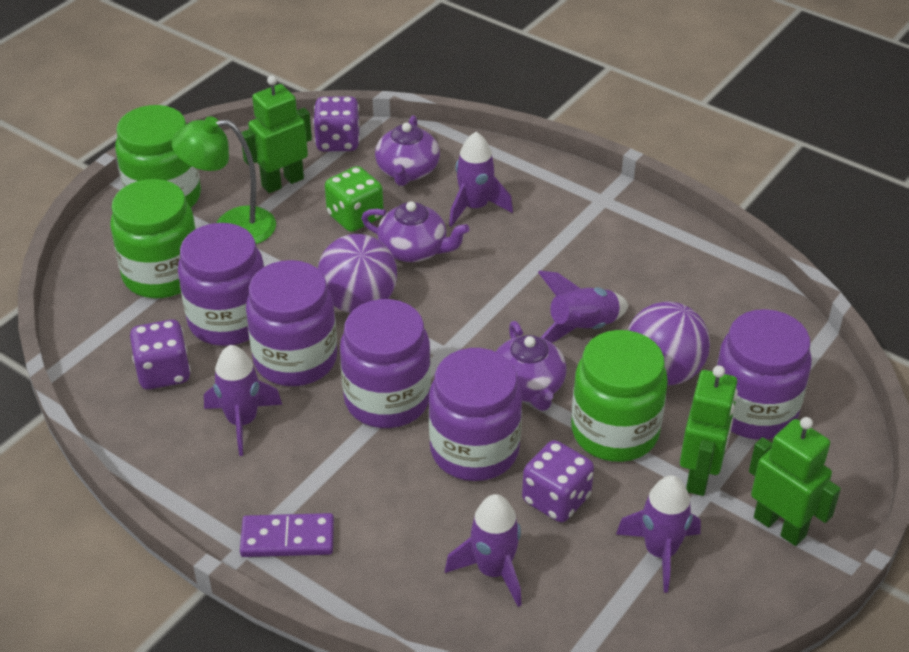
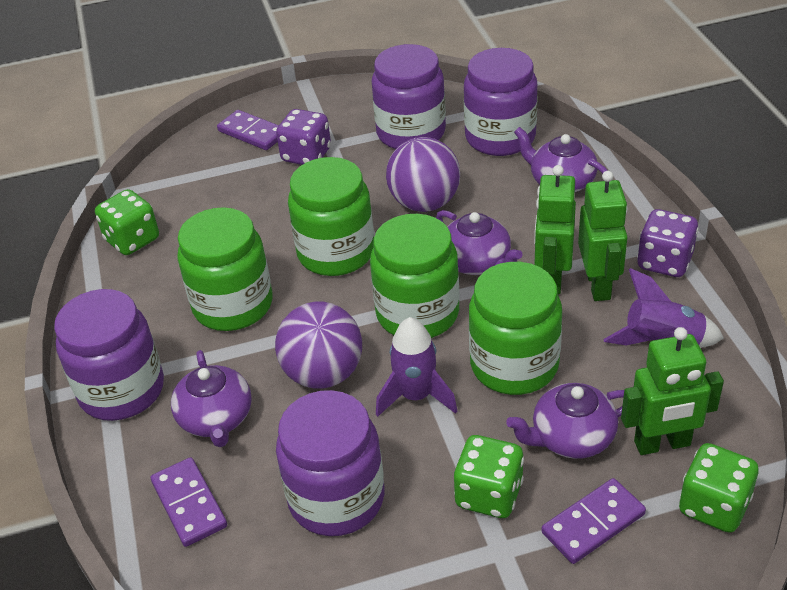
green dice: 1 -> 3
green jar: 3 -> 4
green lamp: 1 -> 0
purple dice: 3 -> 2
purple domino: 1 -> 3
purple jar: 5 -> 4
purple rocket: 5 -> 2
purple teapot: 3 -> 4

